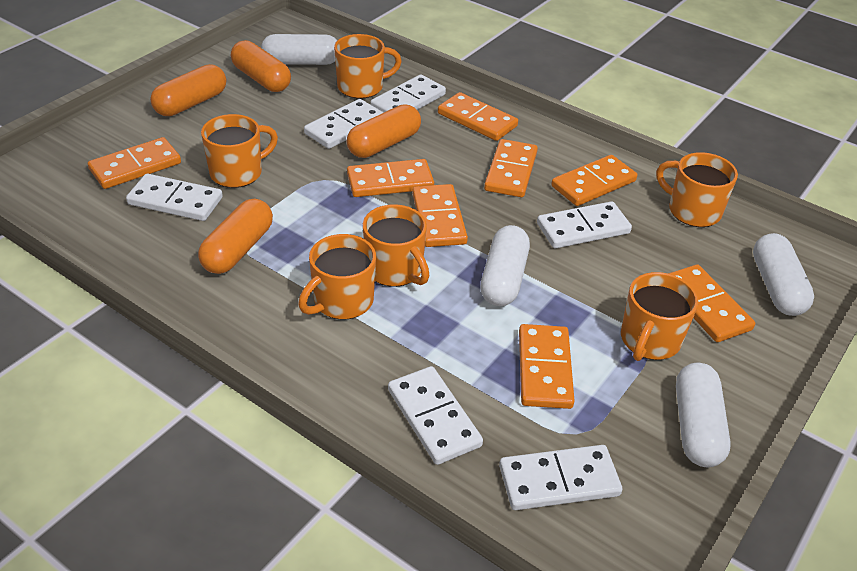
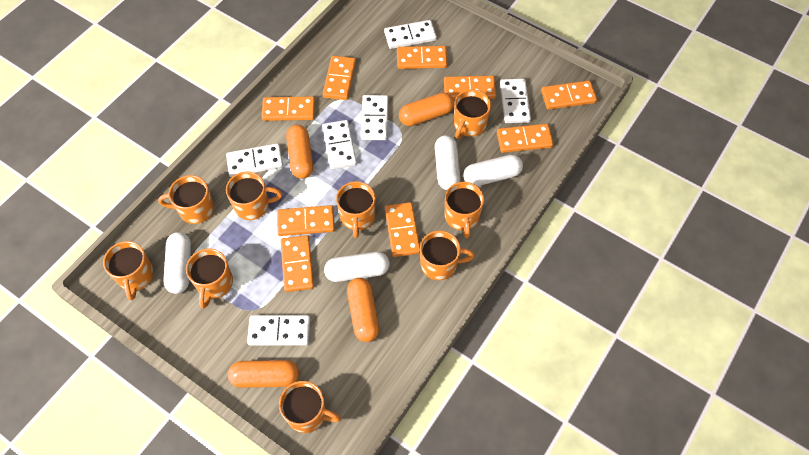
orange domino: 8 -> 9
orange mug: 6 -> 9

